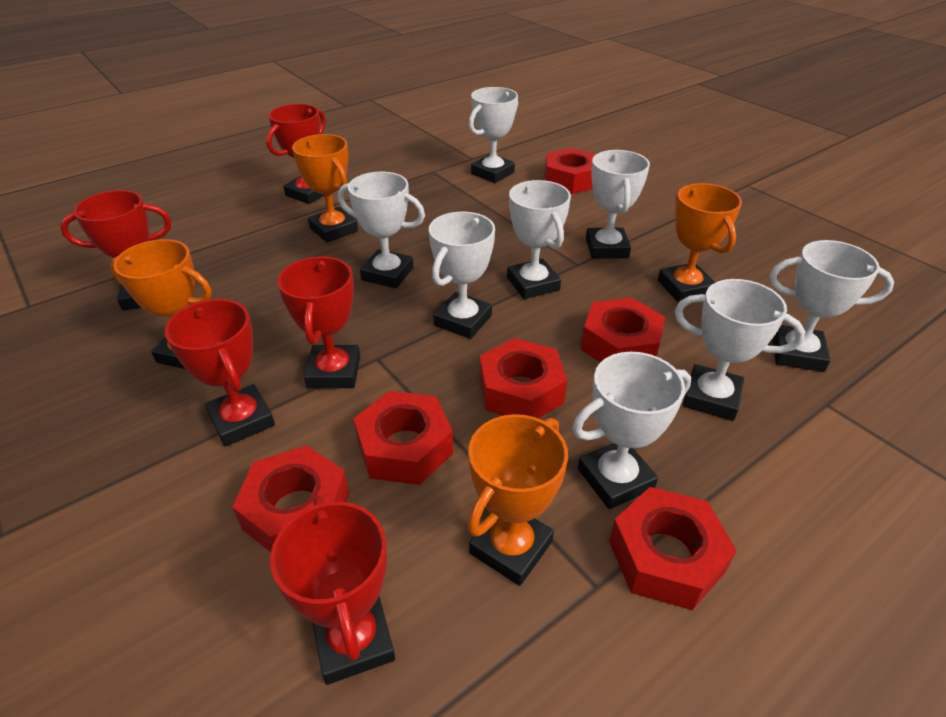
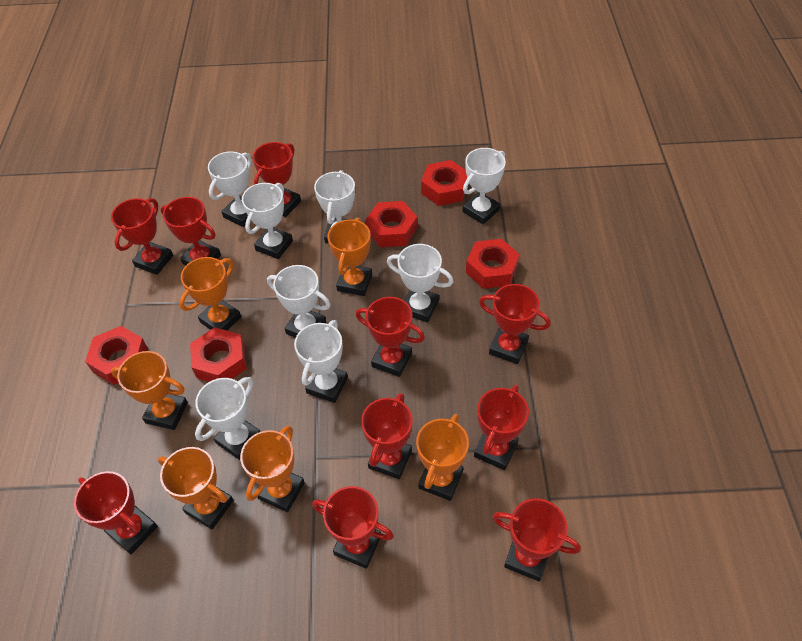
orange trophy: 4 -> 6
red nut: 6 -> 5
red trophy: 5 -> 10

